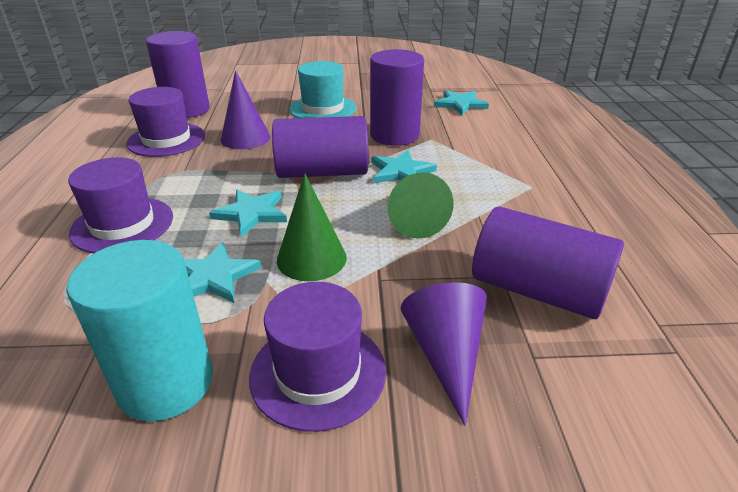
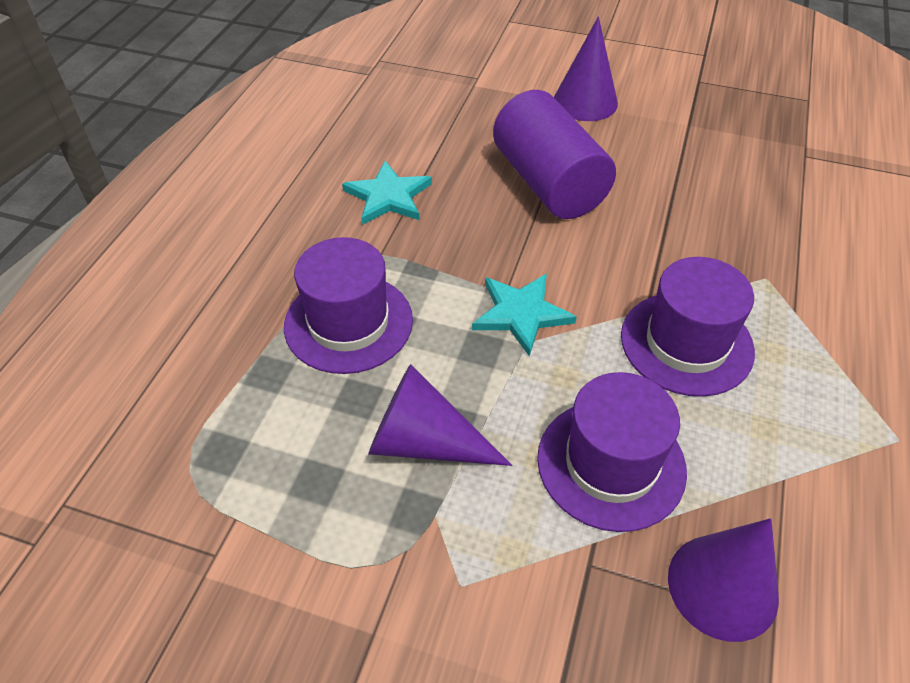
green cone: 2 -> 0
purple cone: 2 -> 3
purple cylinder: 4 -> 1
turquoise cylinder: 1 -> 0
turquoise hat: 1 -> 0
turquoise star: 4 -> 2

